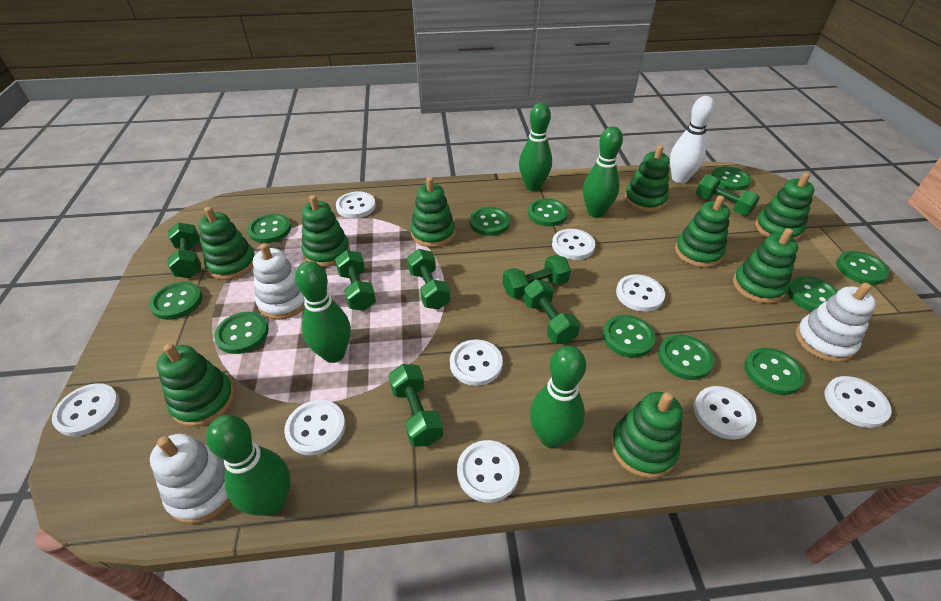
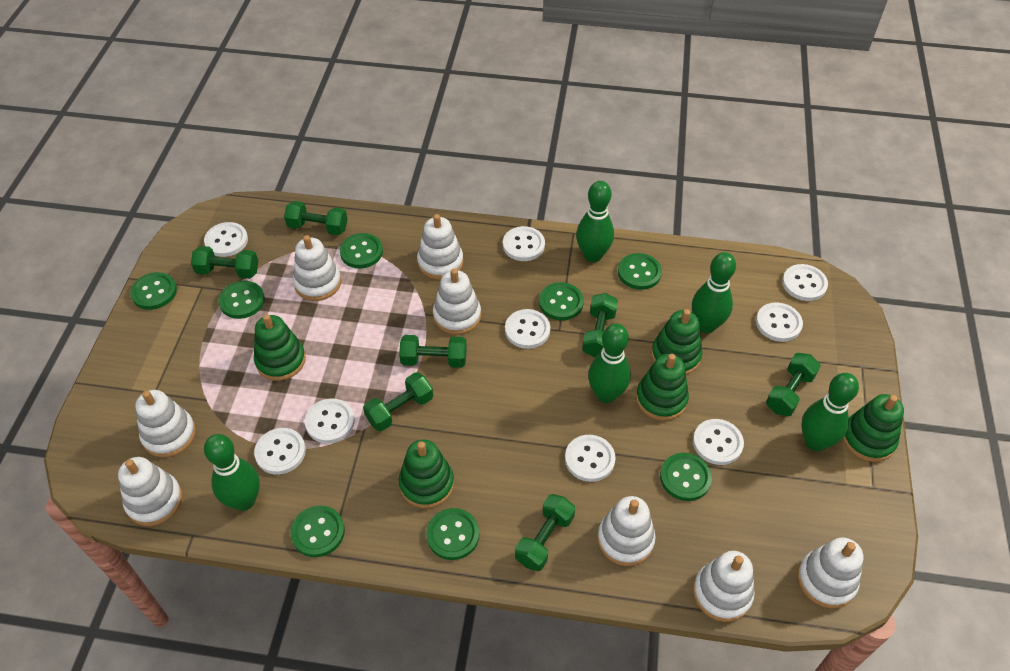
green button: 11 -> 8
green stacking toy: 9 -> 5
white bowling pin: 1 -> 0
white stacking toy: 3 -> 8

